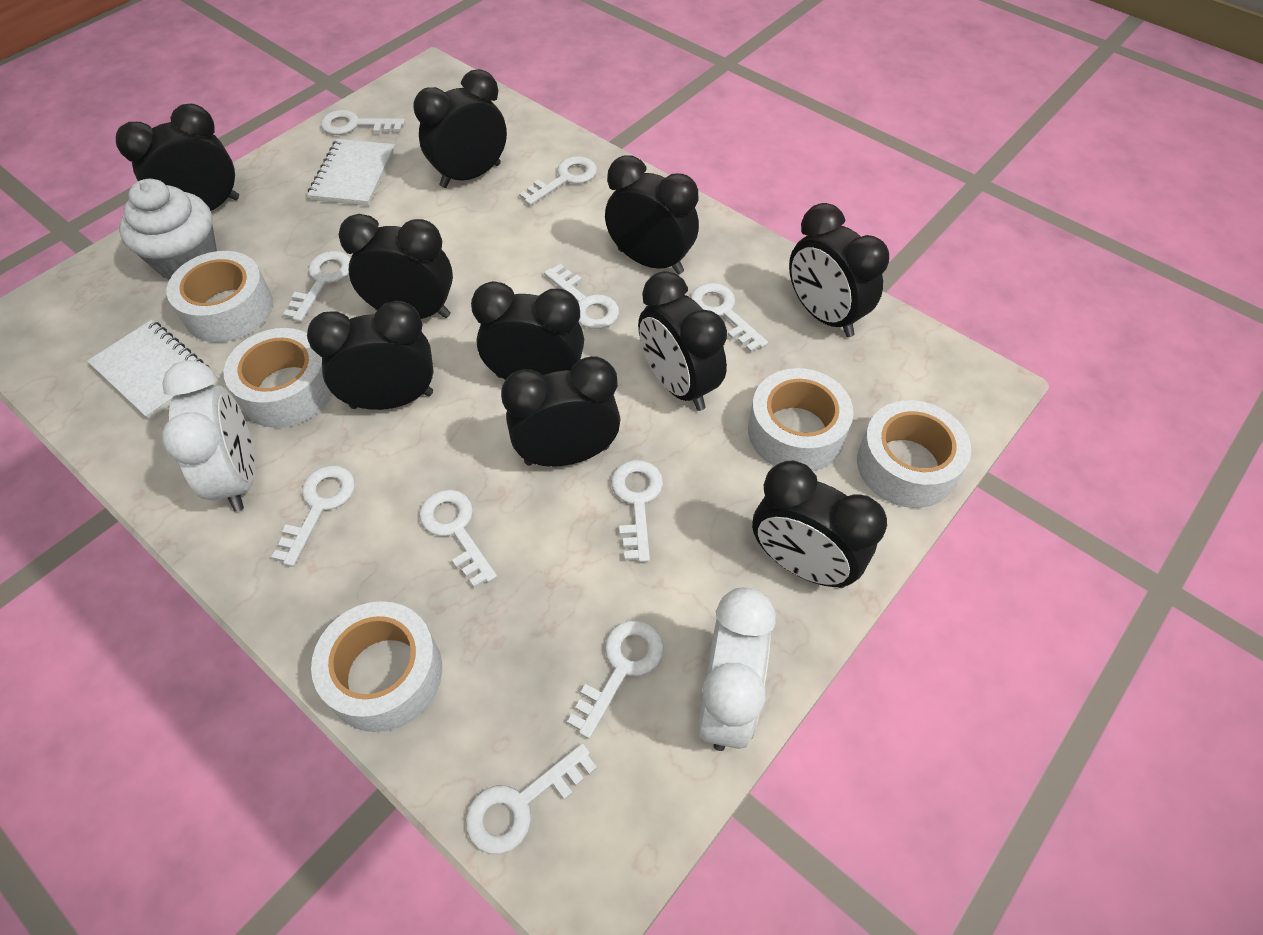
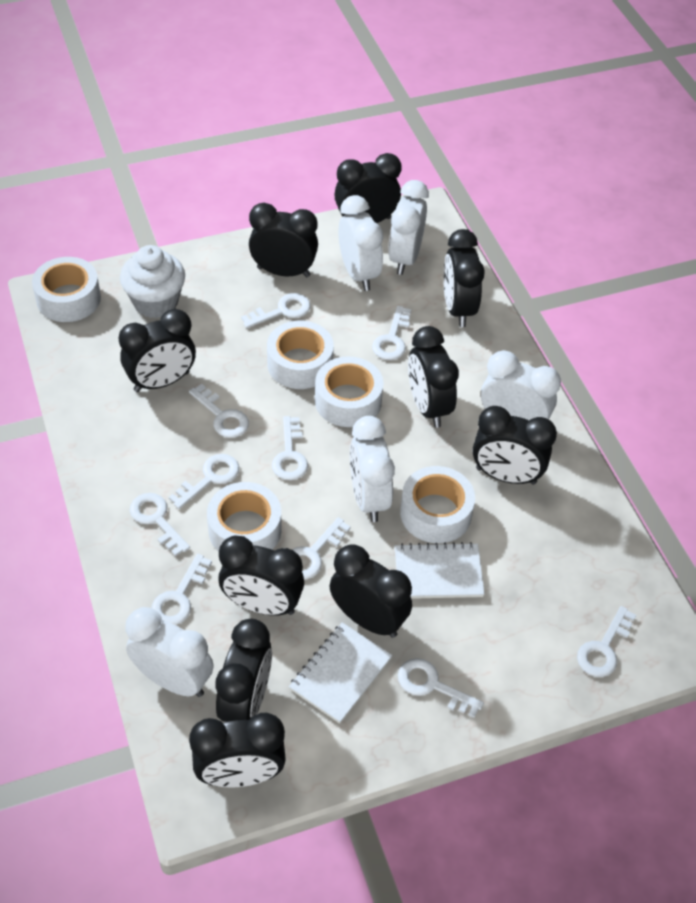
white clock: 2 -> 5

